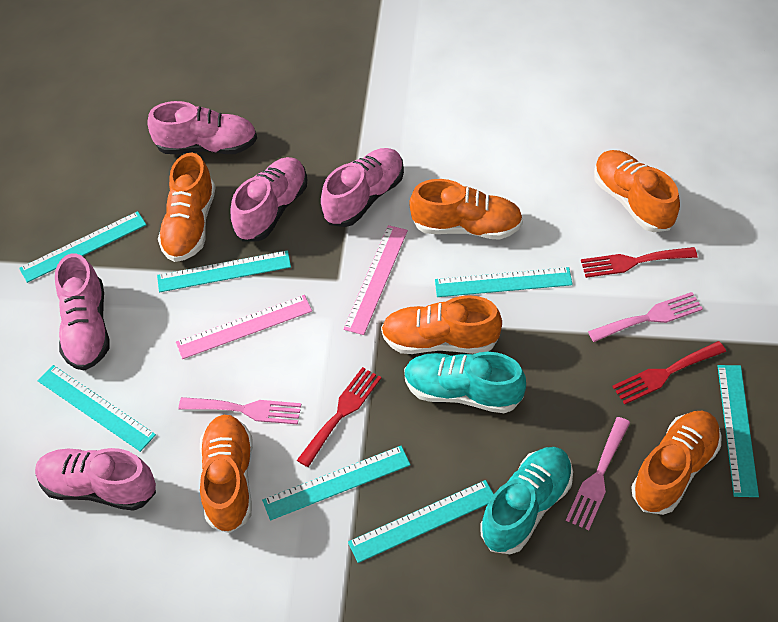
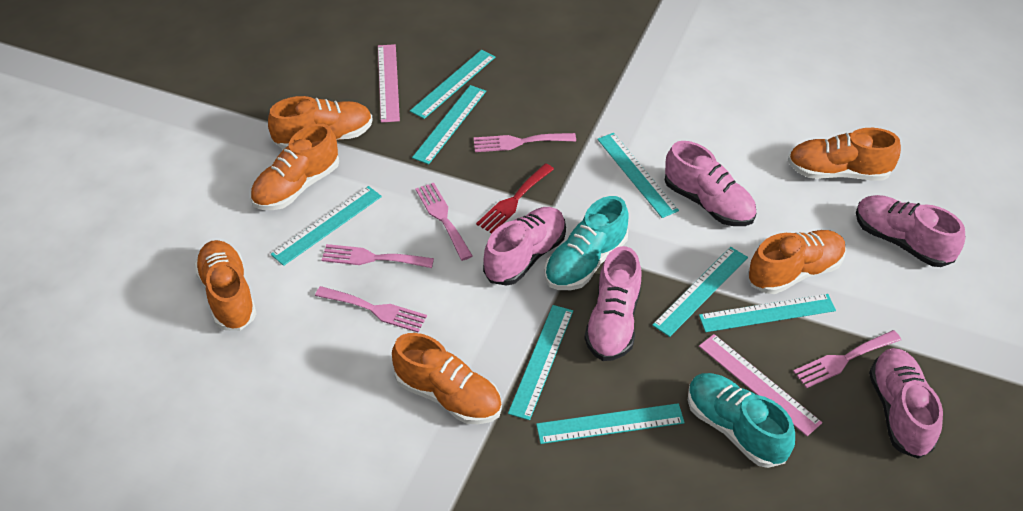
pink fork: 3 -> 5
red fork: 3 -> 1
turquoise ruler: 7 -> 8

